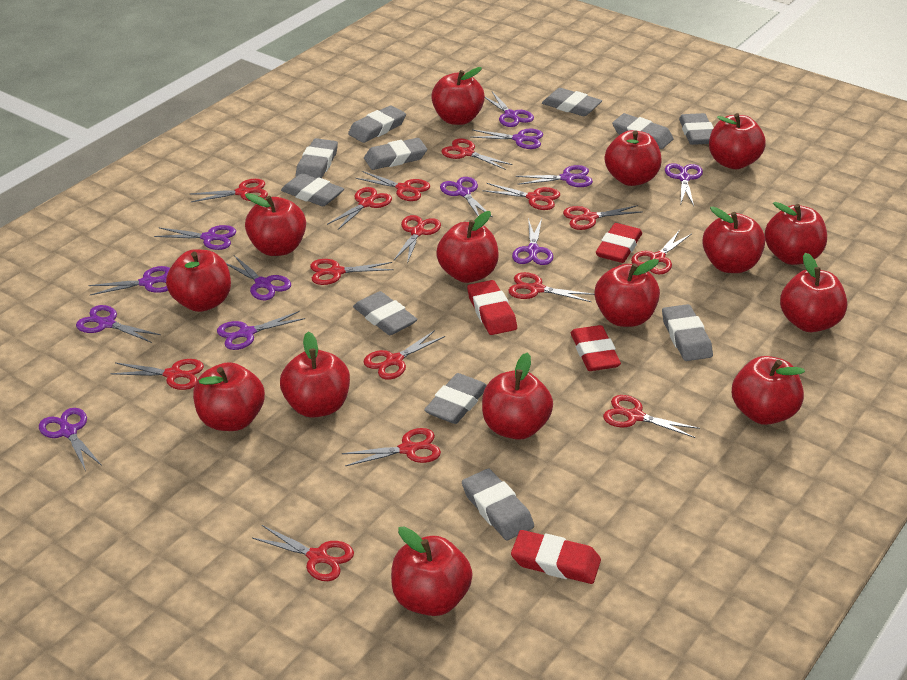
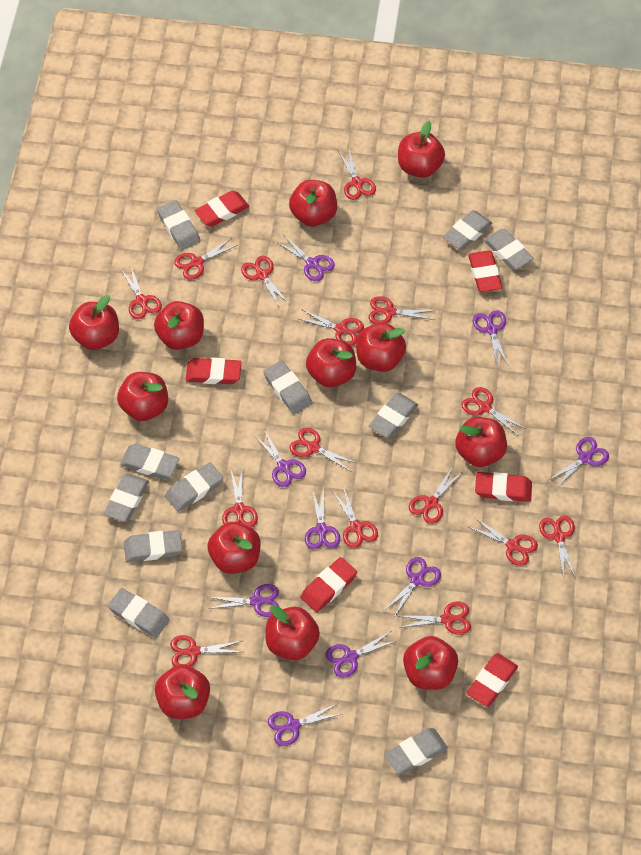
purple scissors: 12 -> 9
red apple: 15 -> 12
red eraser: 4 -> 6

